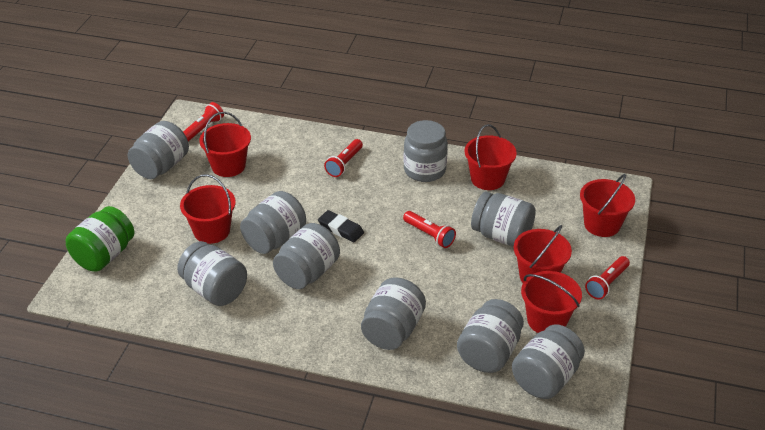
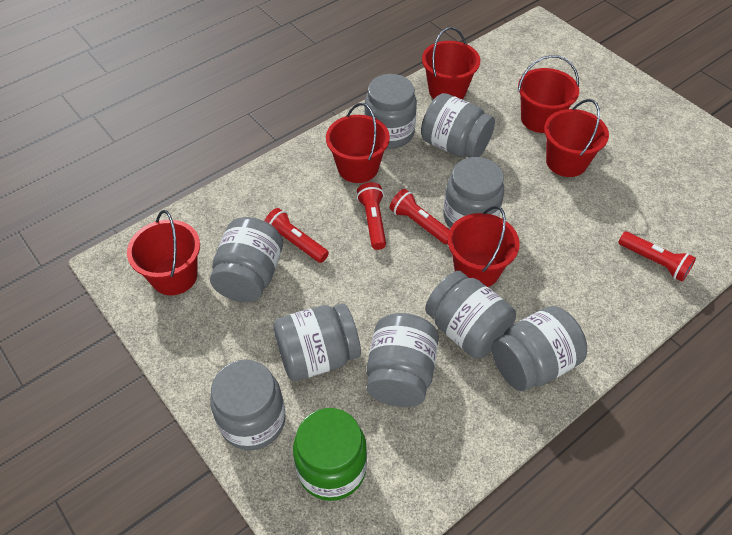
black eraser: 1 -> 0

